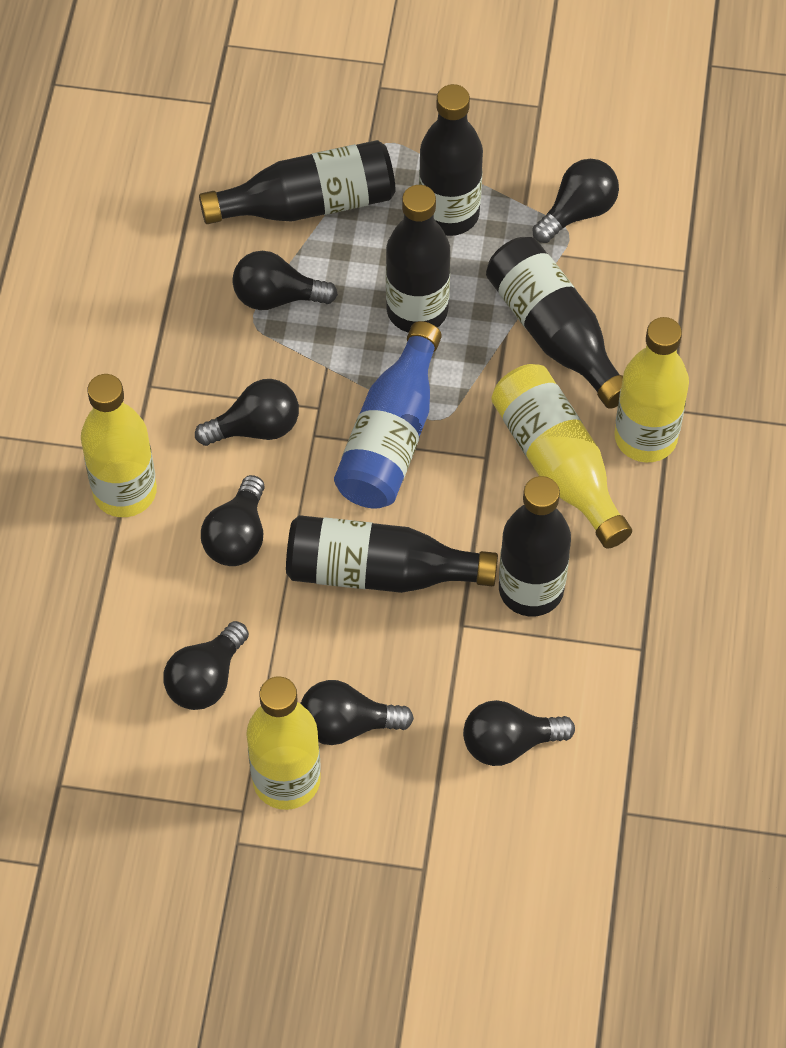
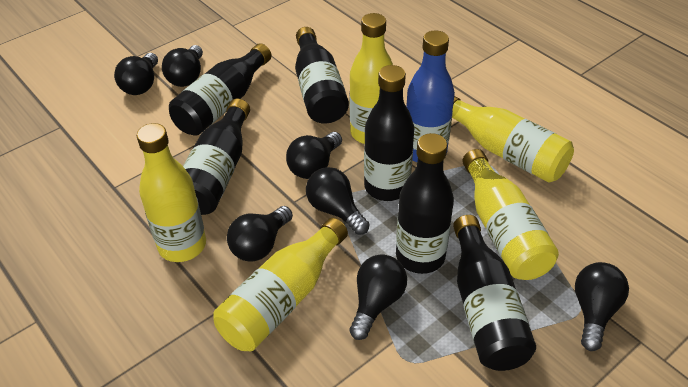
yellow bottle: 4 -> 5

